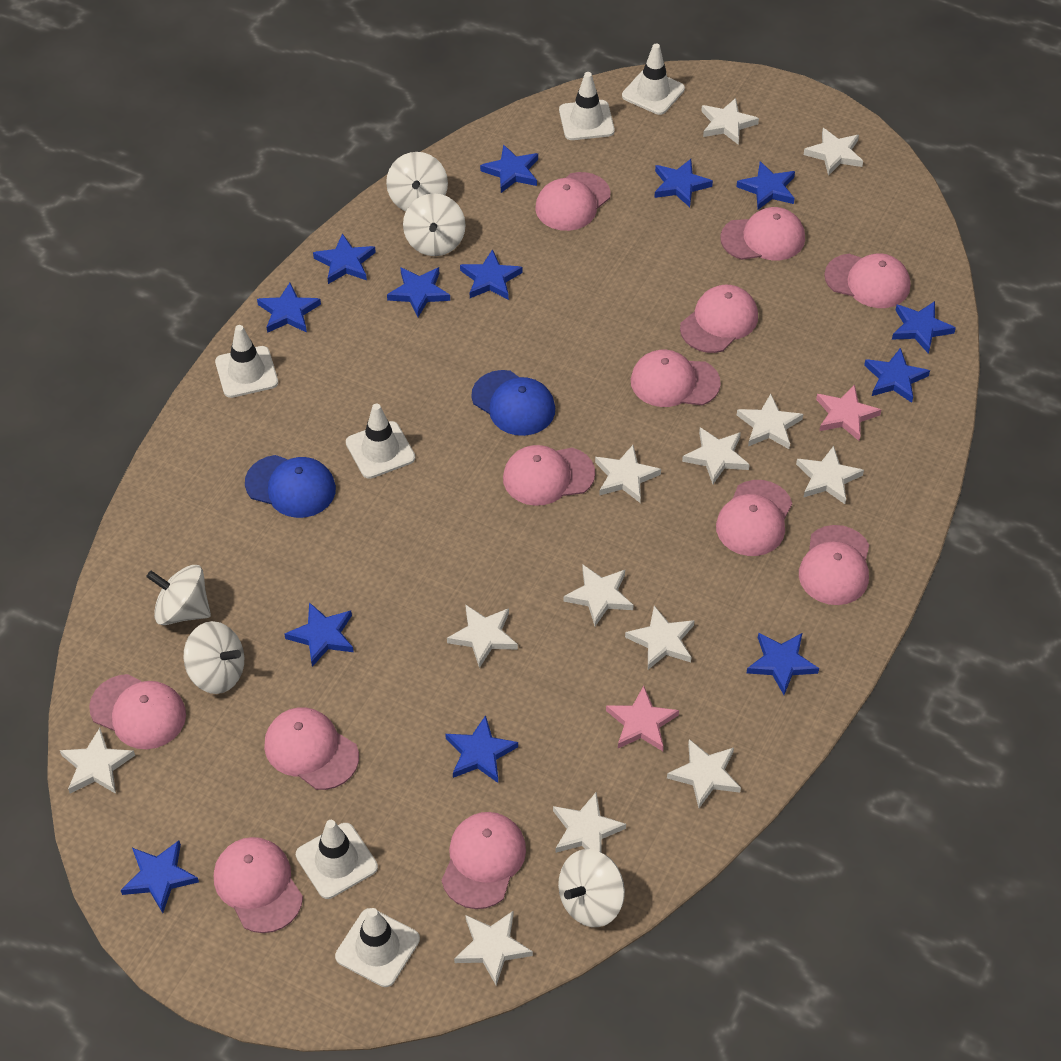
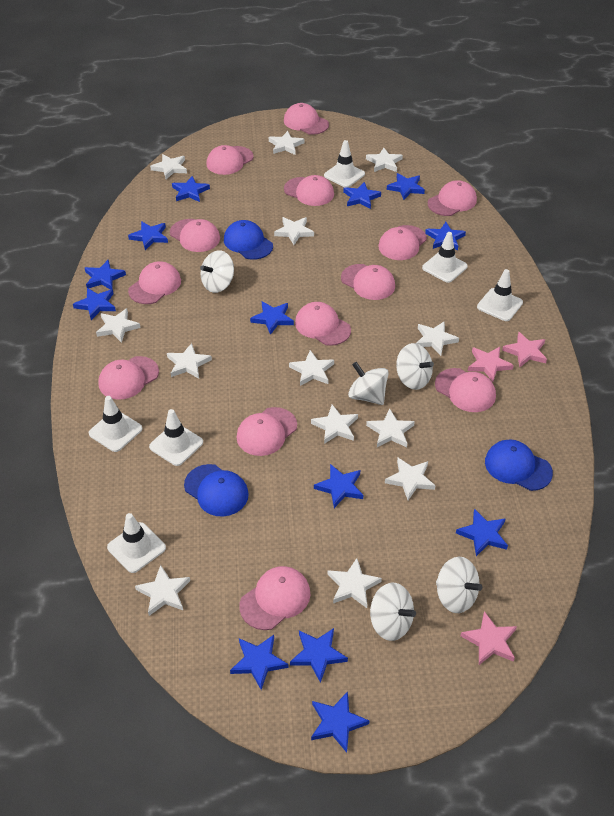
blue cap: 2 -> 3
pink cap: 12 -> 13
pink star: 2 -> 3

